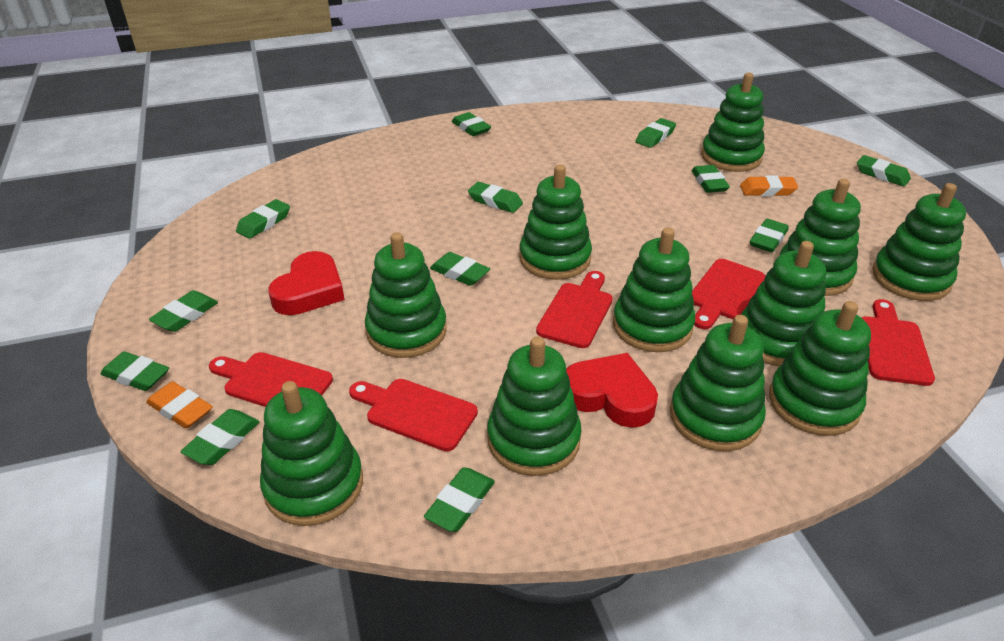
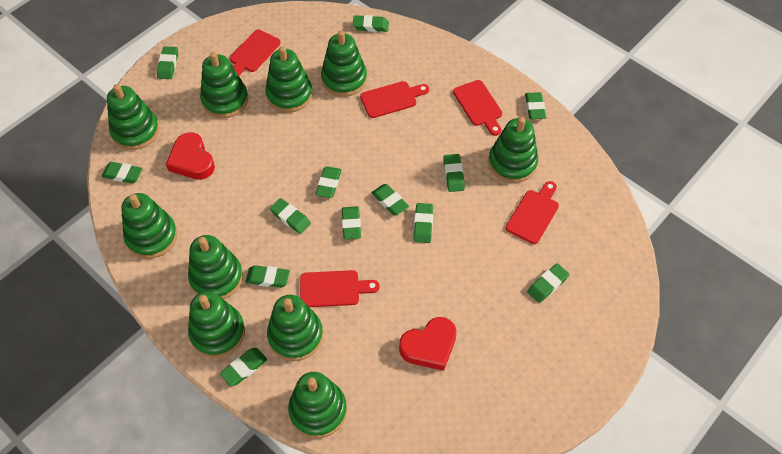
green eraser: 12 -> 13
green stacking toy: 11 -> 10
orange eraser: 2 -> 0

